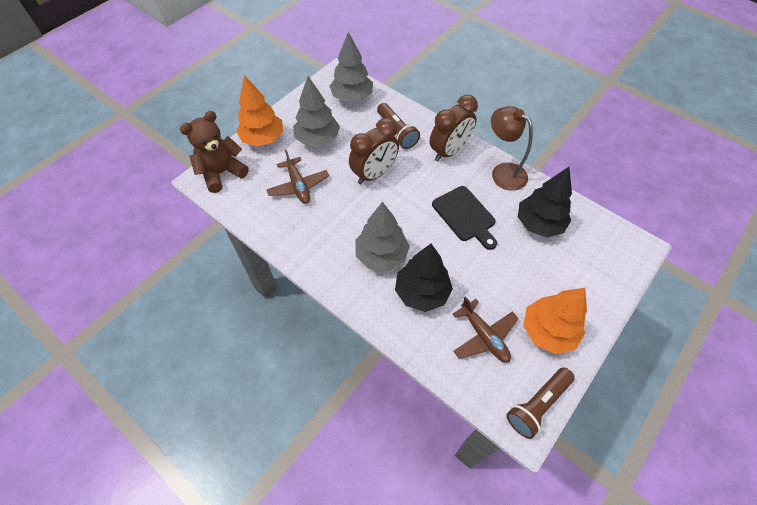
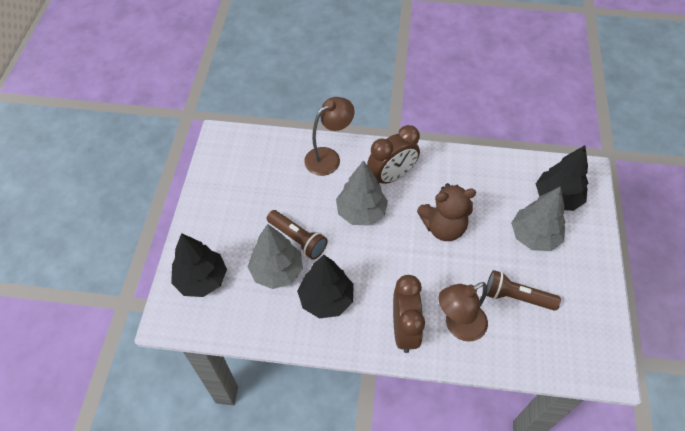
black cutting board: 1 -> 0
black tree: 2 -> 3
brown lamp: 1 -> 2
brown plane: 2 -> 0
orange tree: 2 -> 0

